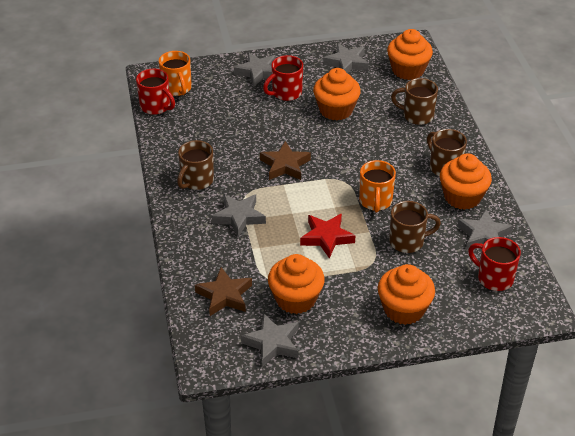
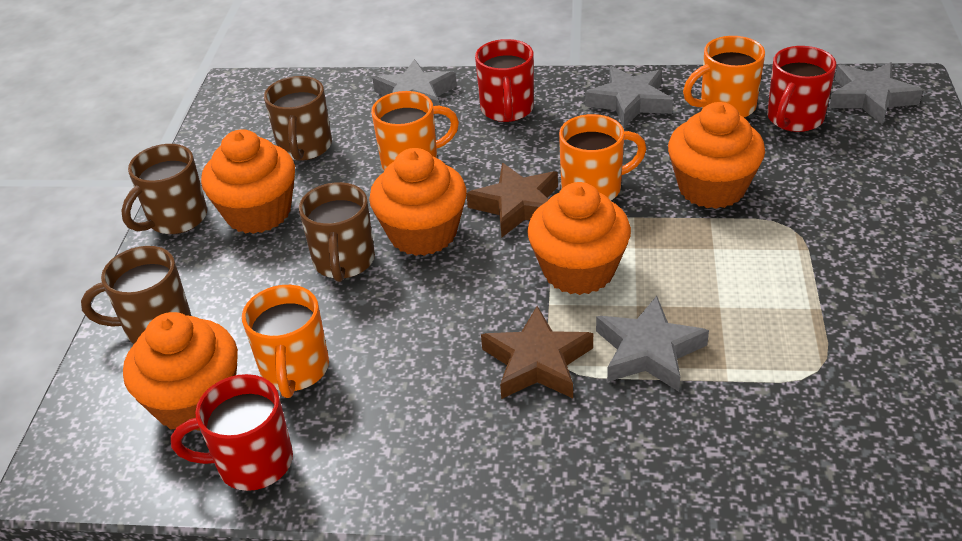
grey star: 5 -> 4
orange mug: 2 -> 4
red star: 1 -> 0

